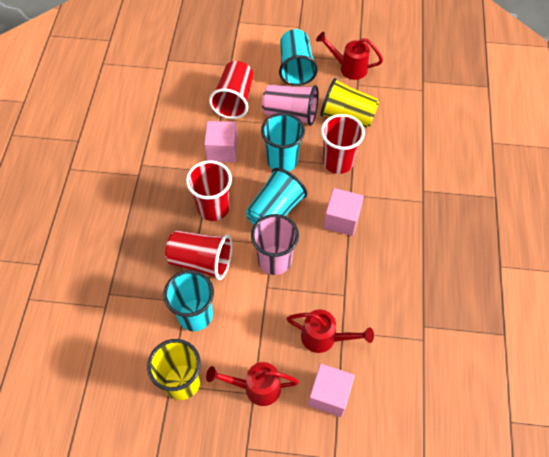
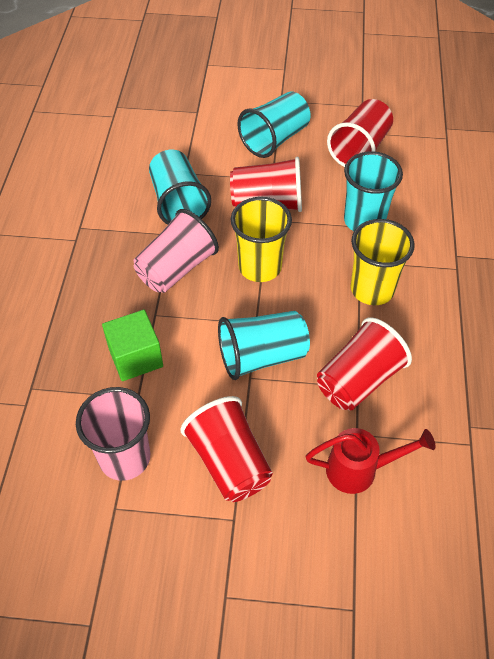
green cube: 0 -> 1
pink cube: 3 -> 0
red watering can: 3 -> 1

